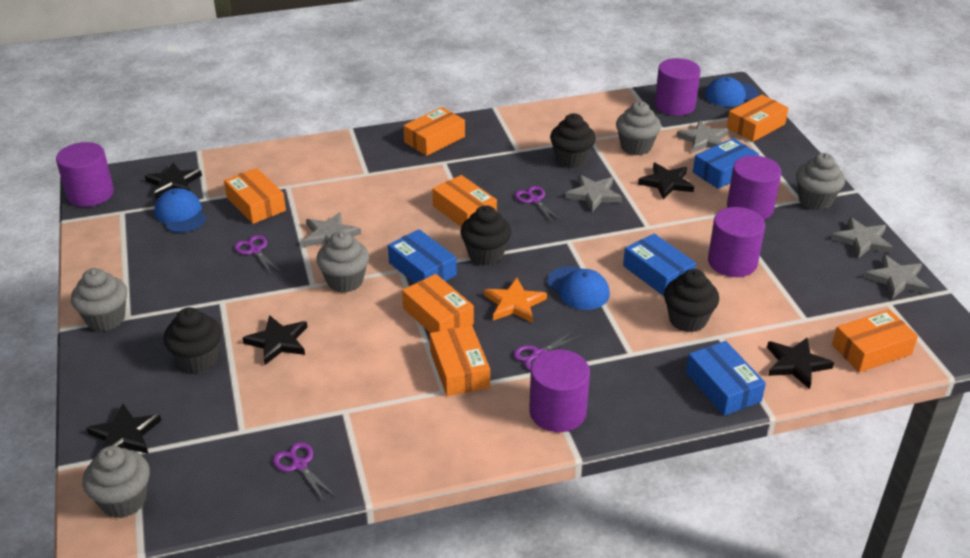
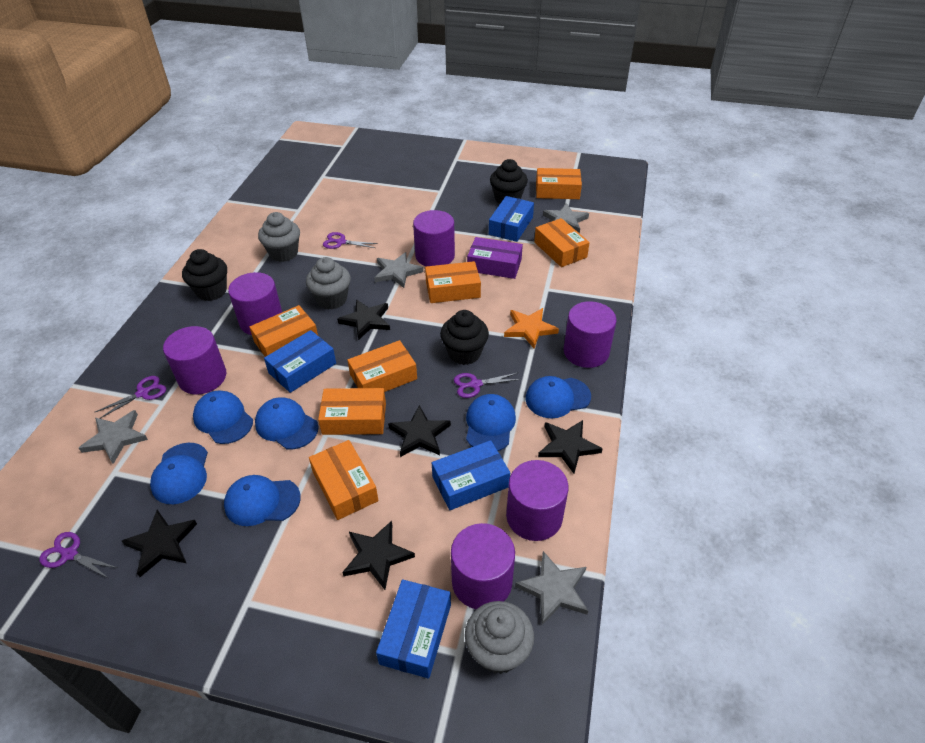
black cupcake: 4 -> 3
blue cap: 3 -> 6
grey cupcake: 5 -> 3
grey star: 5 -> 4
purple box: 0 -> 1
purple cylinder: 5 -> 6

